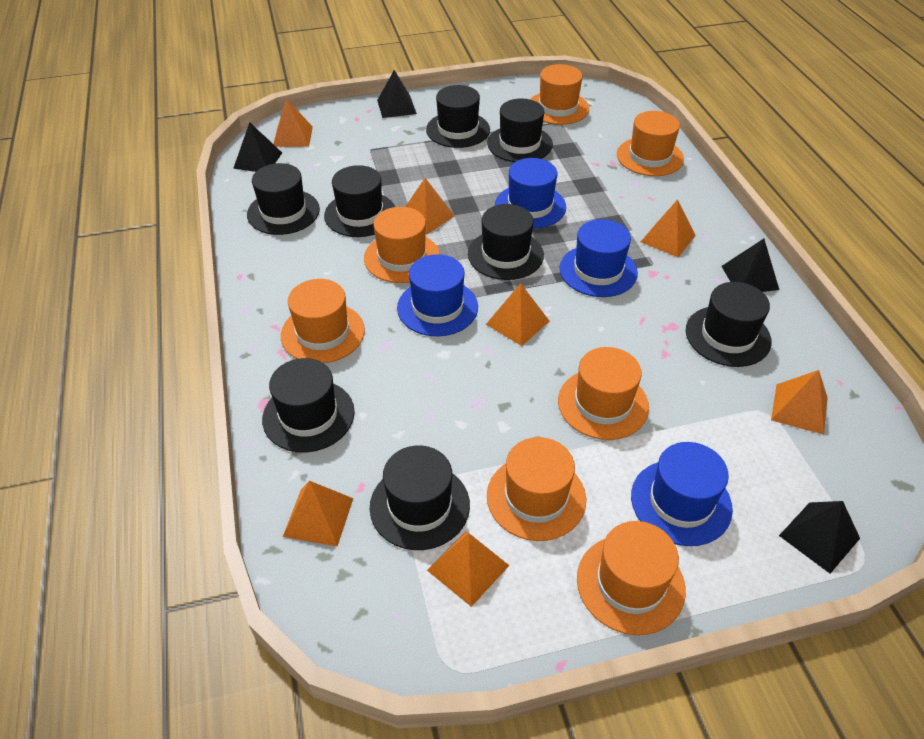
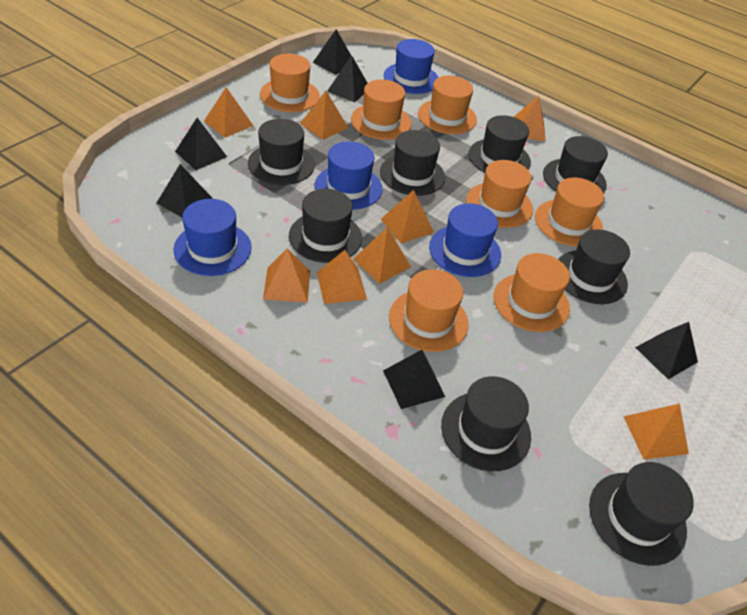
black pyramid: 4 -> 6
orange pyramid: 7 -> 8

